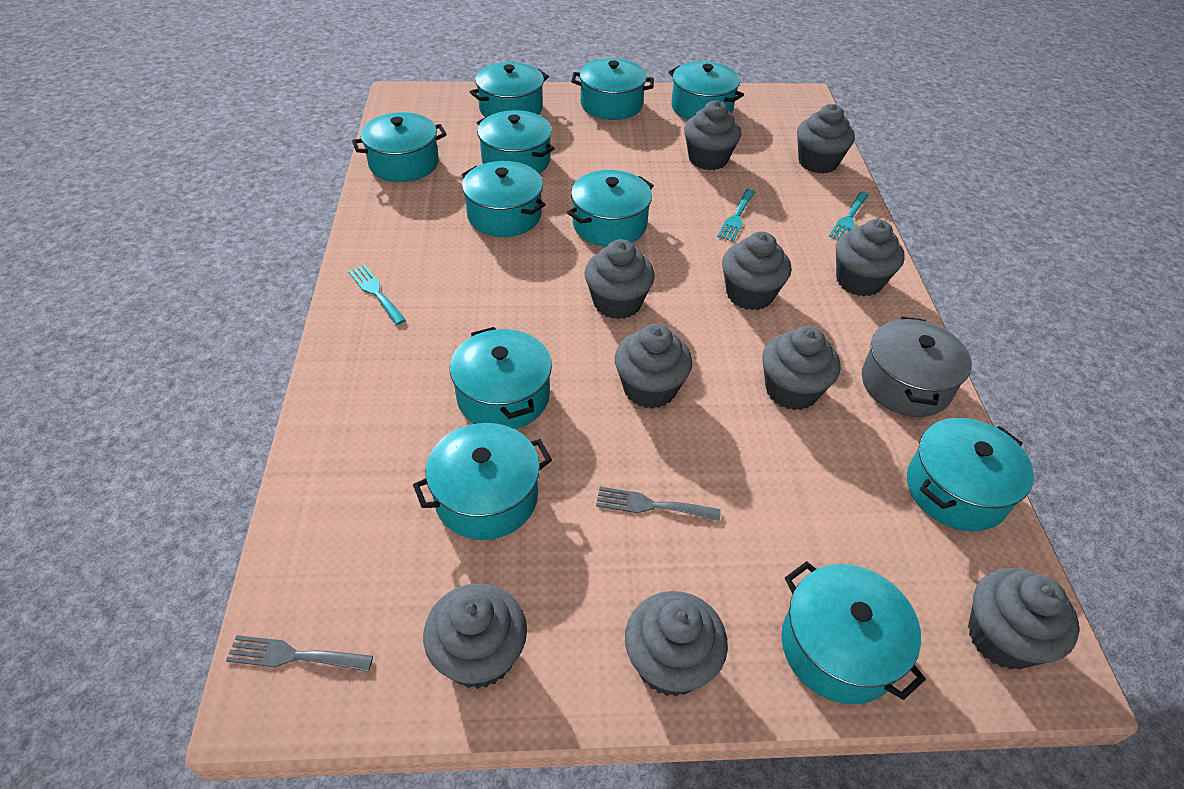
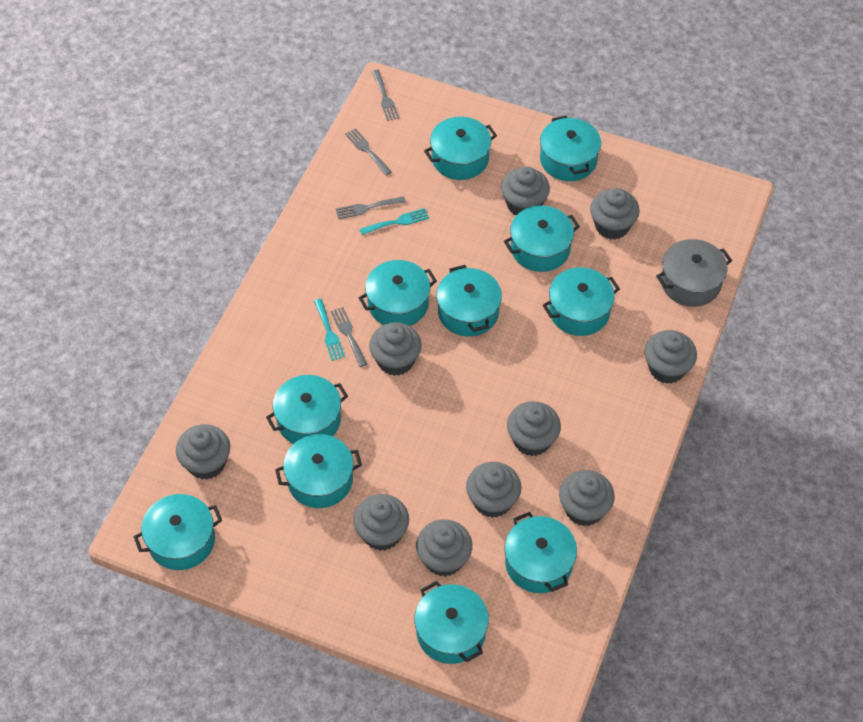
grey fork: 2 -> 4
turquoise fork: 3 -> 2

